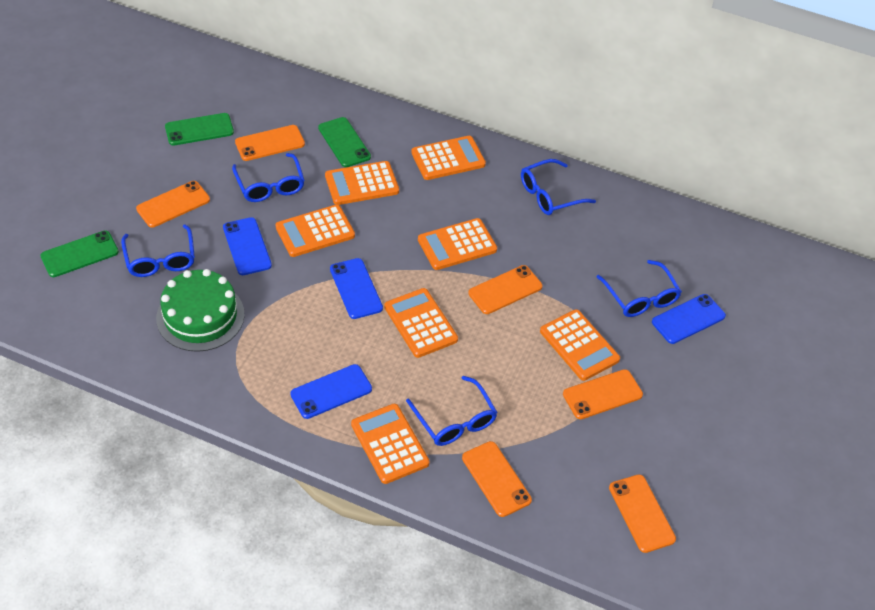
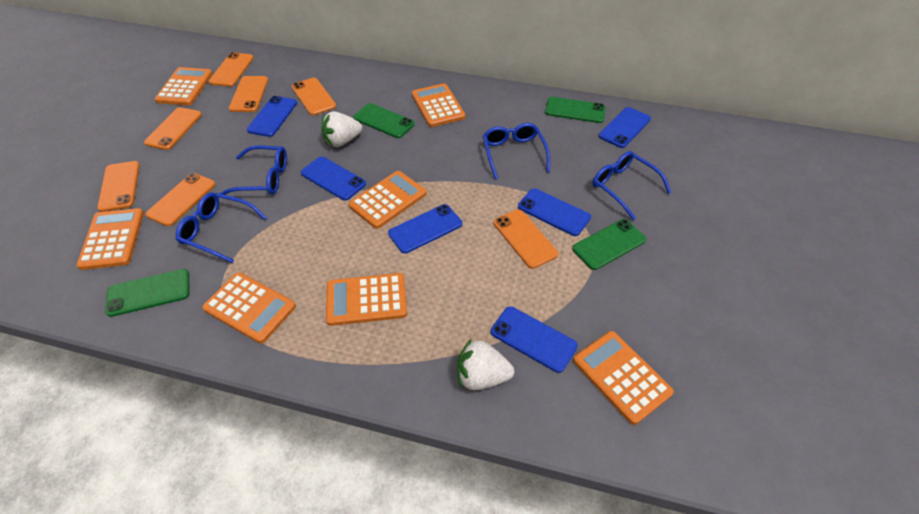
blue glasses: 5 -> 4
blue phone: 4 -> 6
green cake: 1 -> 0
green phone: 3 -> 4
orange phone: 6 -> 7
white strawberry: 0 -> 2

